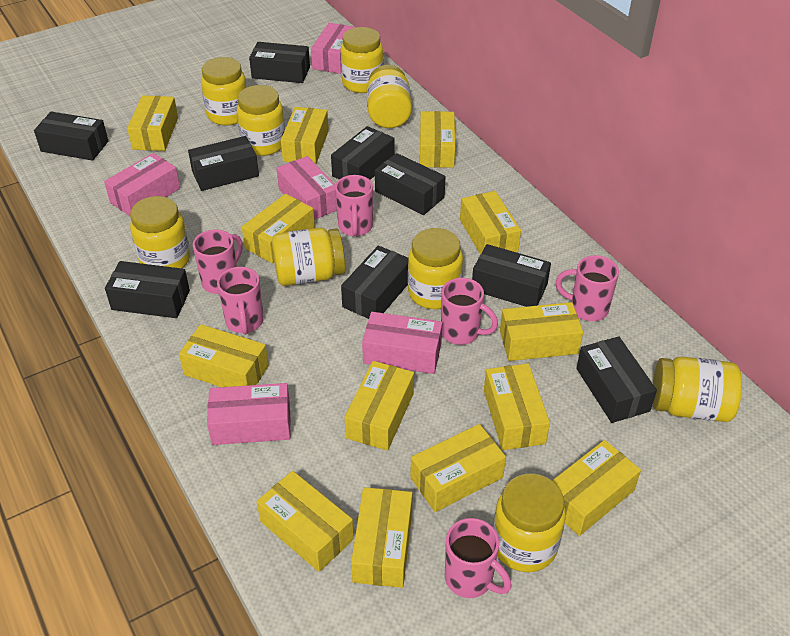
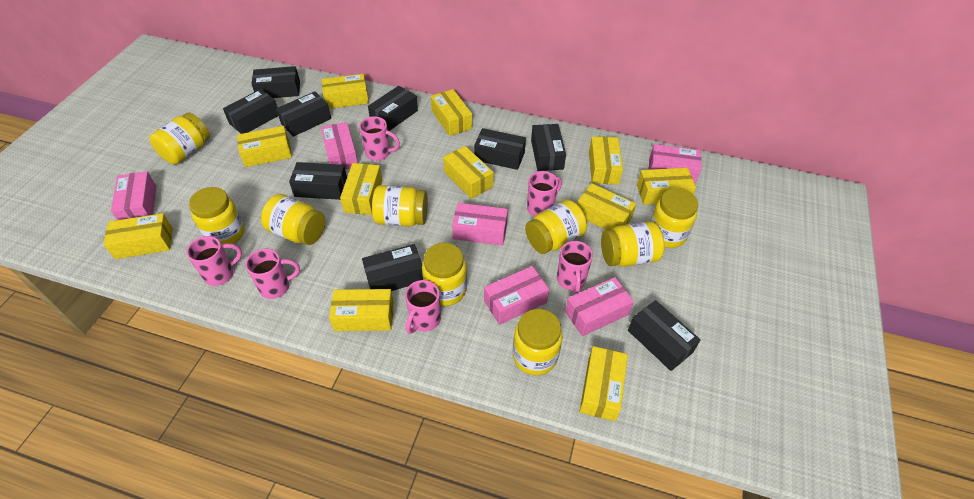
pink box: 5 -> 6
yellow box: 13 -> 11

